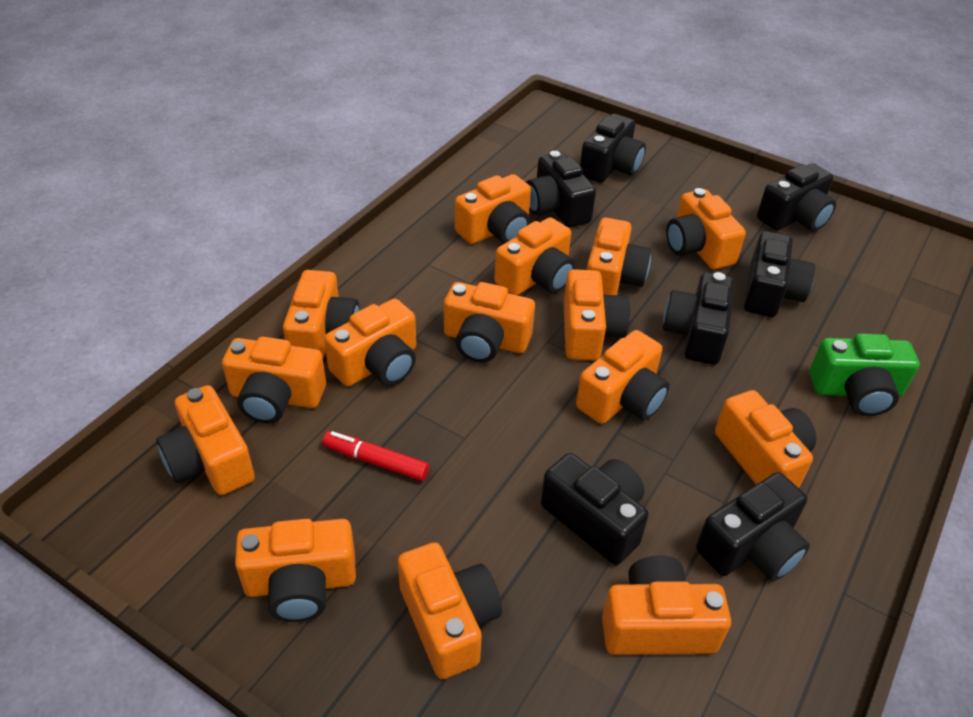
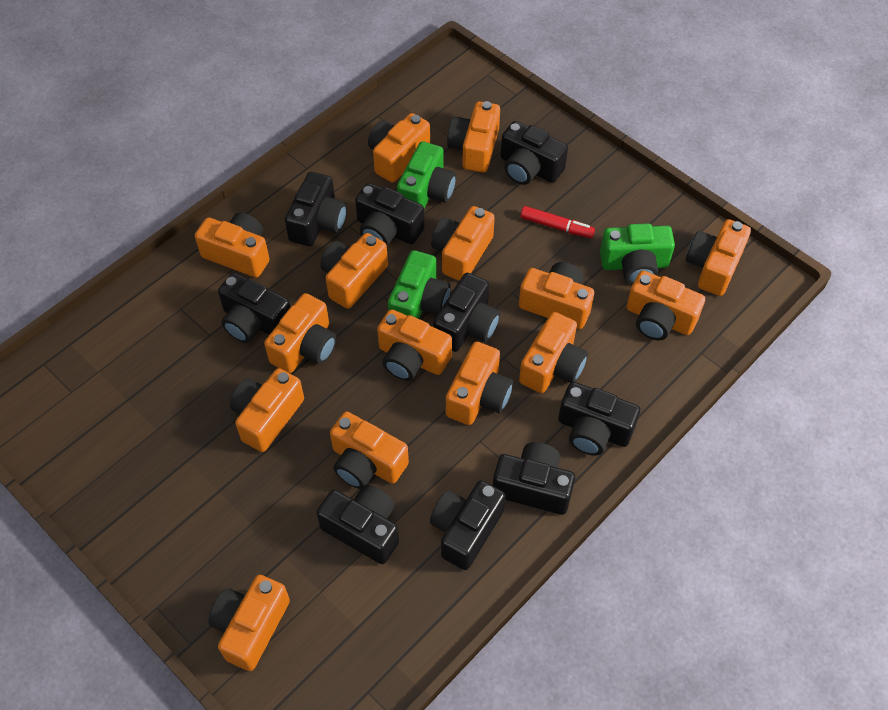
black camera: 7 -> 9
green camera: 1 -> 3

